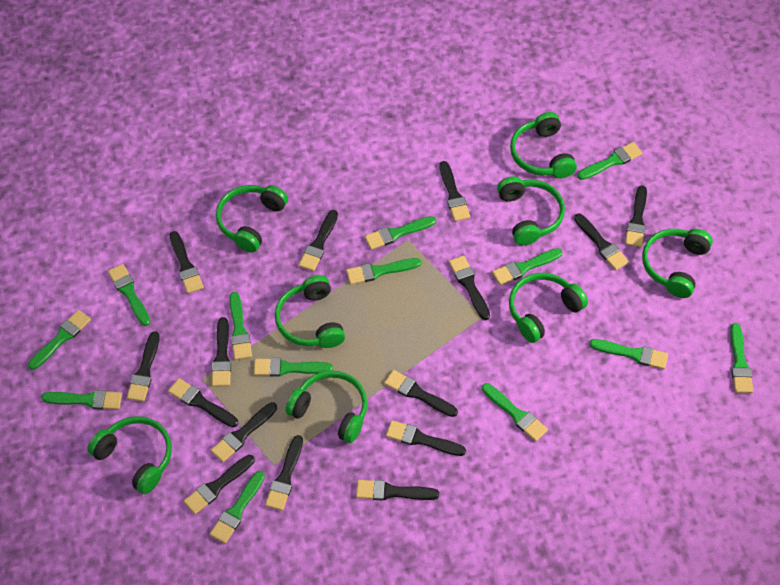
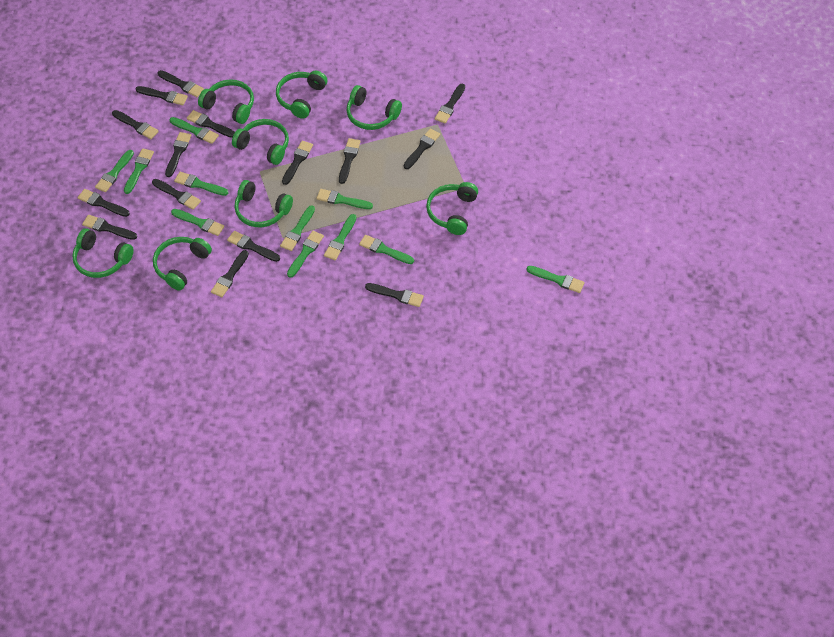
green brush: 13 -> 11

